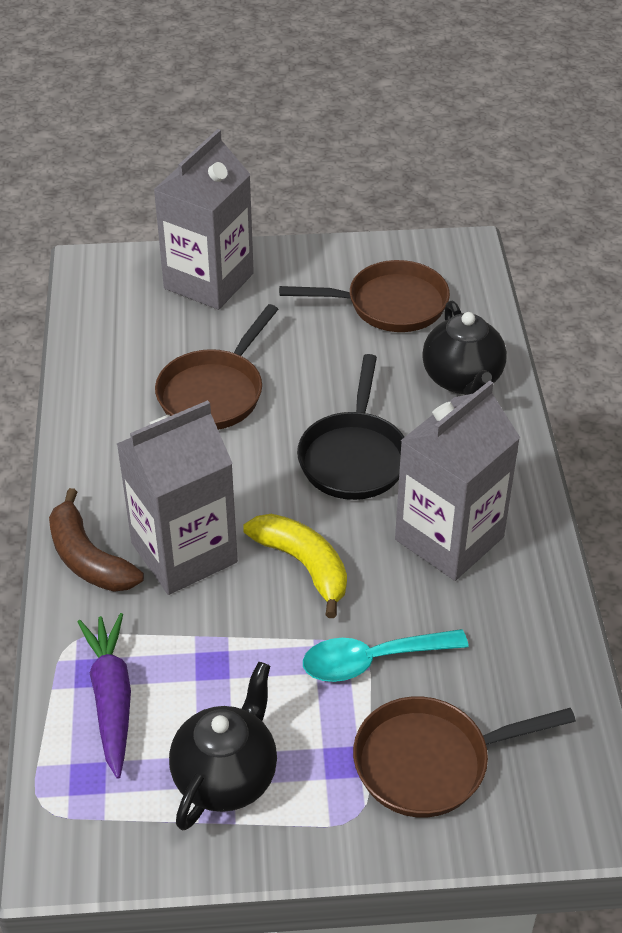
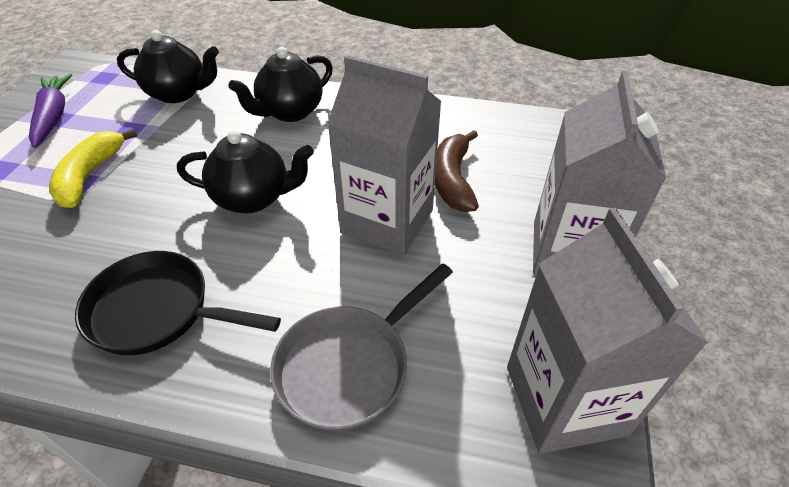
black teapot: 2 -> 3
brown pan: 3 -> 0
grey pan: 0 -> 1
turquoise spoon: 1 -> 0

